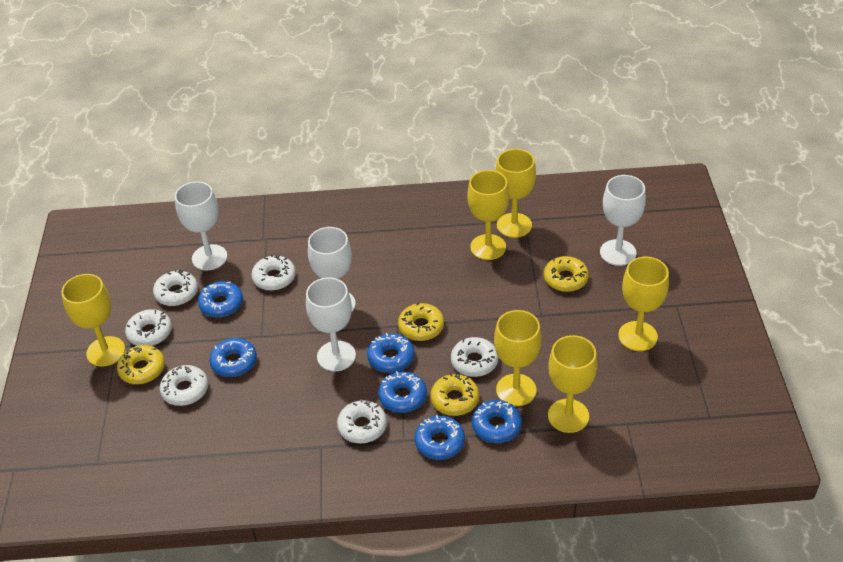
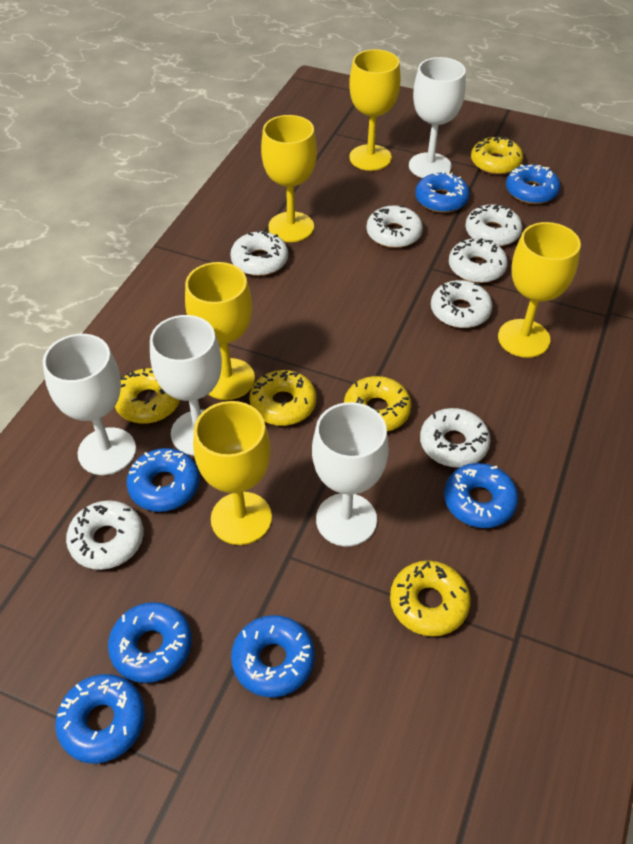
blue donut: 6 -> 7
white donut: 6 -> 7
yellow donut: 4 -> 5
yellow goblet: 6 -> 5

